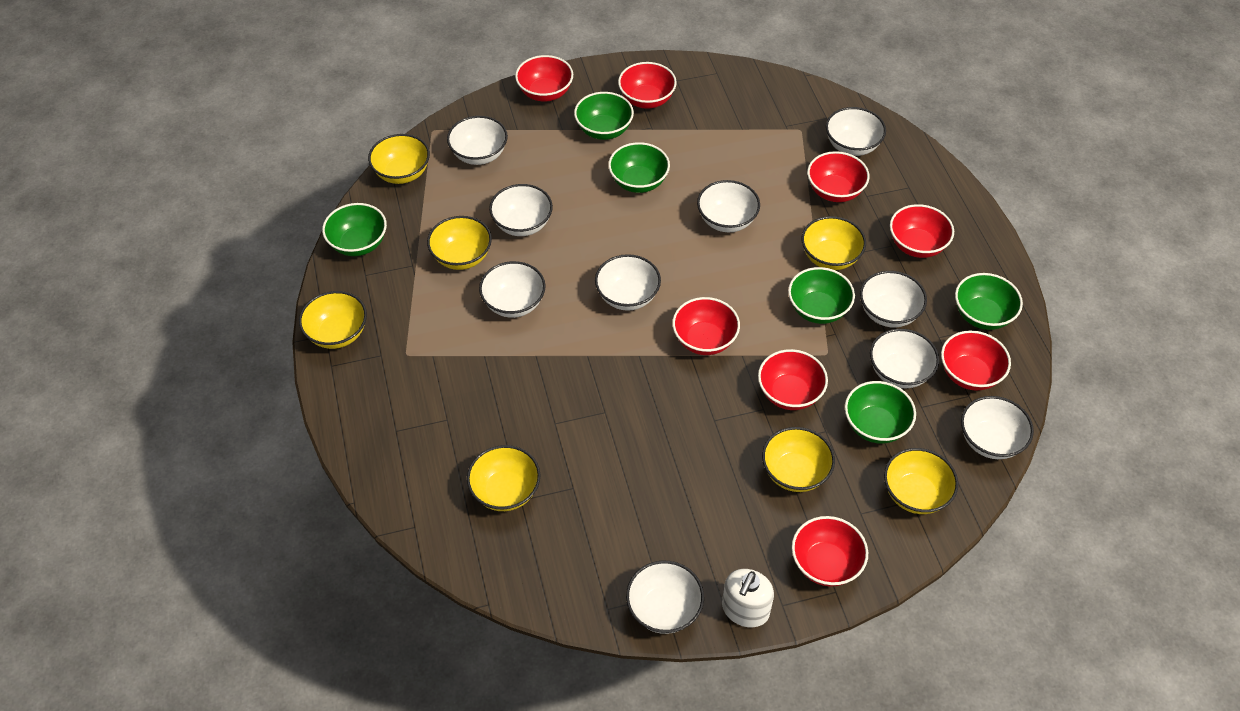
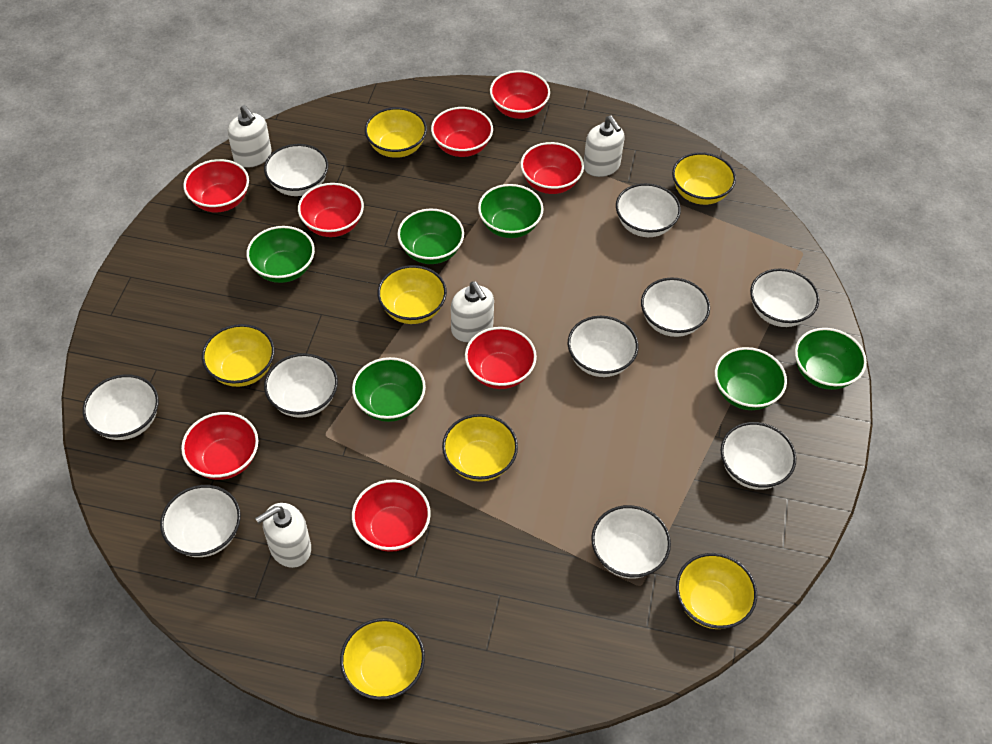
white soap dispenser: 1 -> 4

